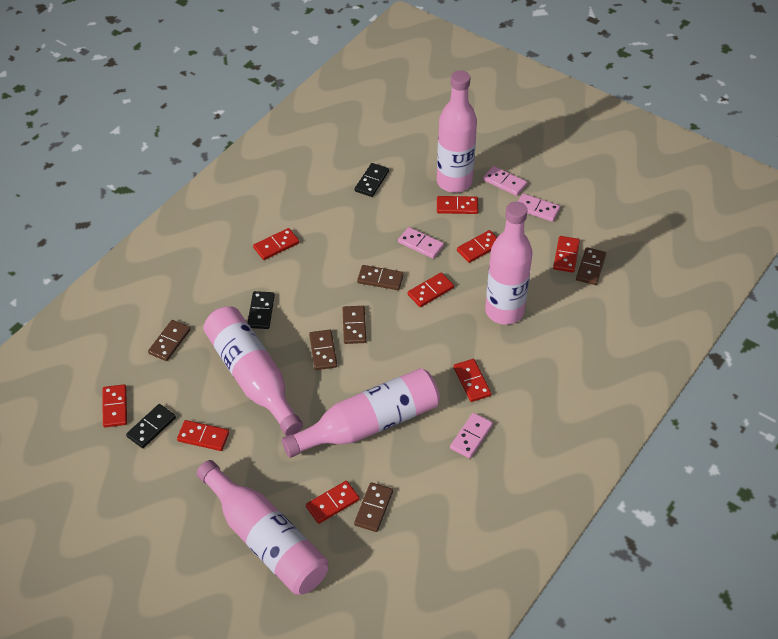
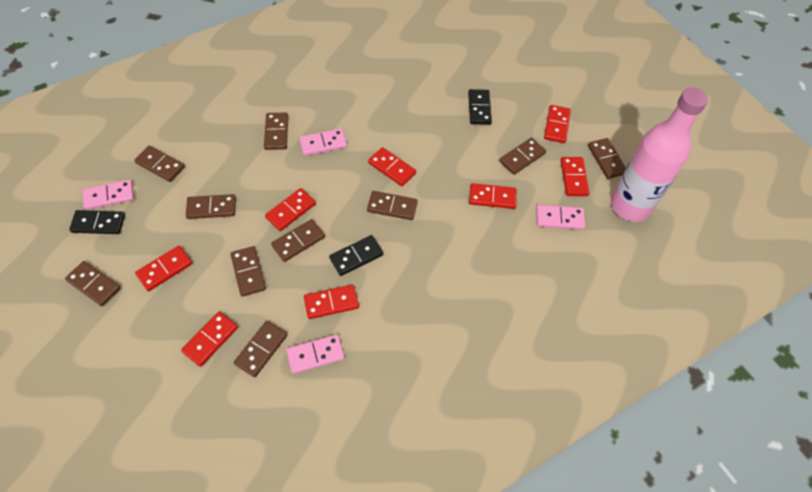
brown domino: 6 -> 10
pink bottle: 5 -> 1
red domino: 9 -> 8

